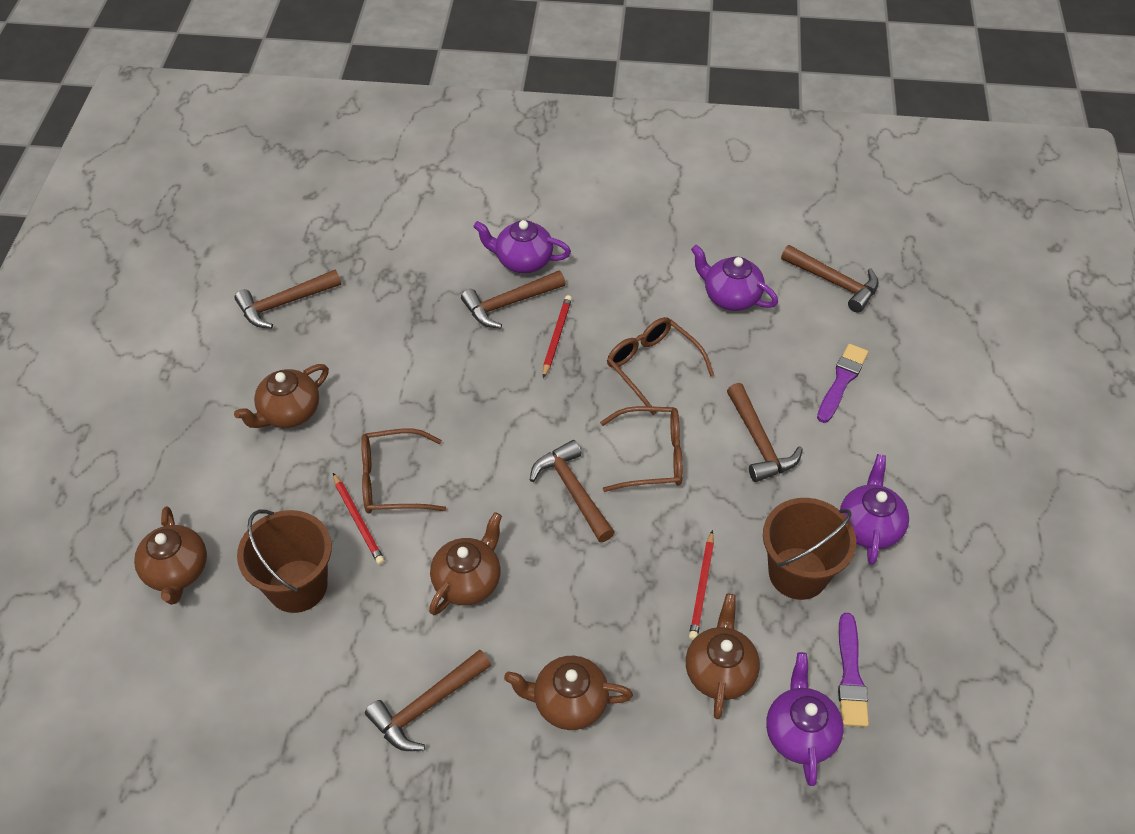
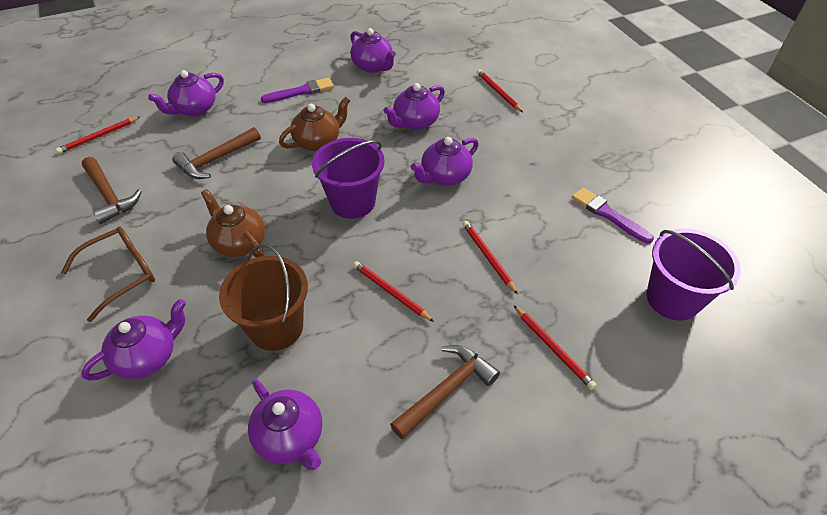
brown bucket: 2 -> 1
brown glasses: 3 -> 1
brown hammer: 6 -> 3
brown teapot: 5 -> 2
purple bucket: 0 -> 2
purple teapot: 4 -> 6
red pencil: 3 -> 5

